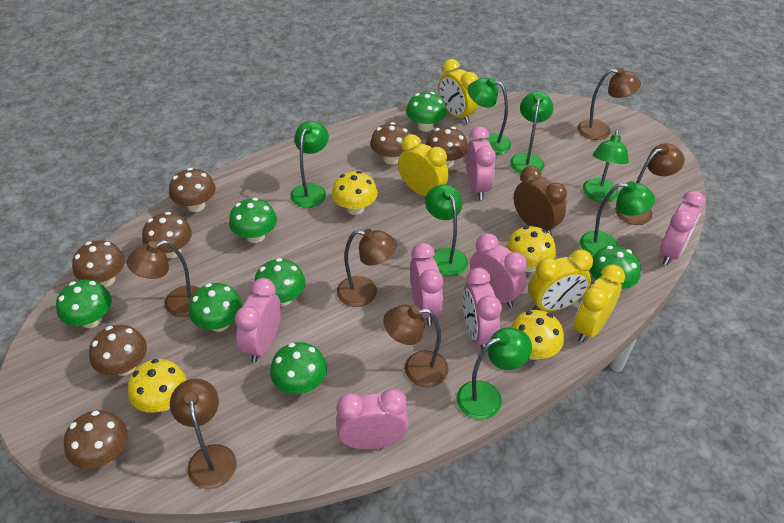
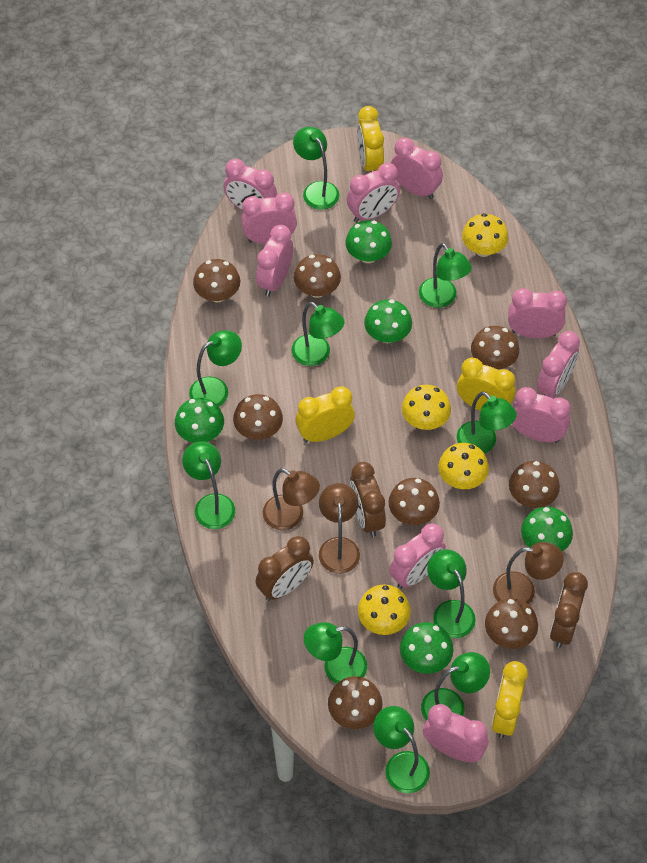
brown clock: 1 -> 3
brown lamp: 6 -> 3
brown mushroom: 7 -> 8
green lamp: 7 -> 10
green mushroom: 7 -> 5
pink clock: 7 -> 10

